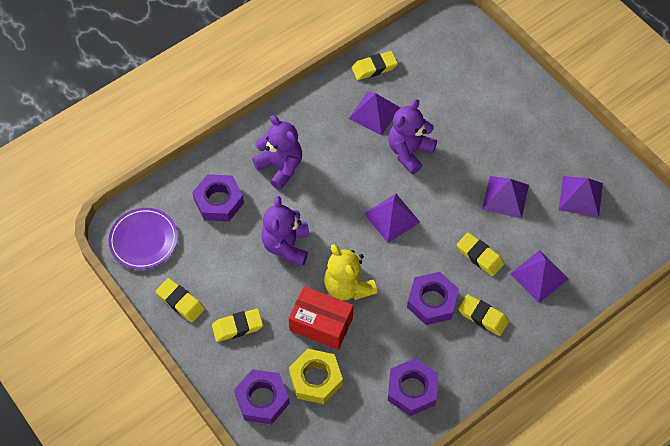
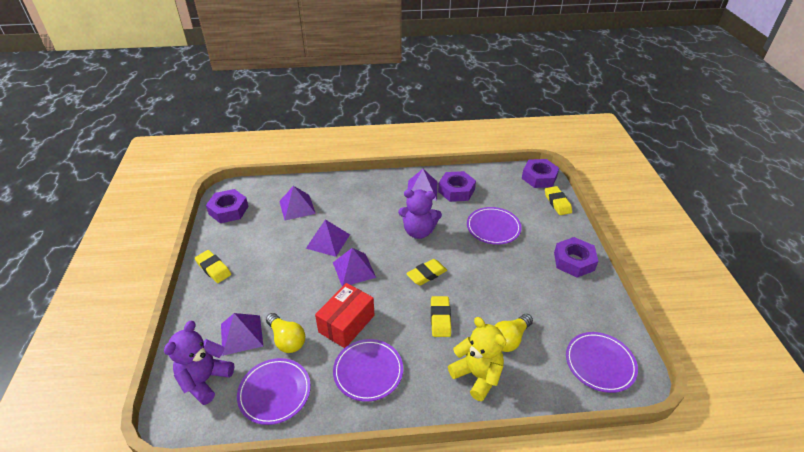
purple plate: 1 -> 4
purple teddy bear: 3 -> 2
yellow eraser: 5 -> 4
yellow light bulb: 0 -> 2
yellow nut: 1 -> 0

